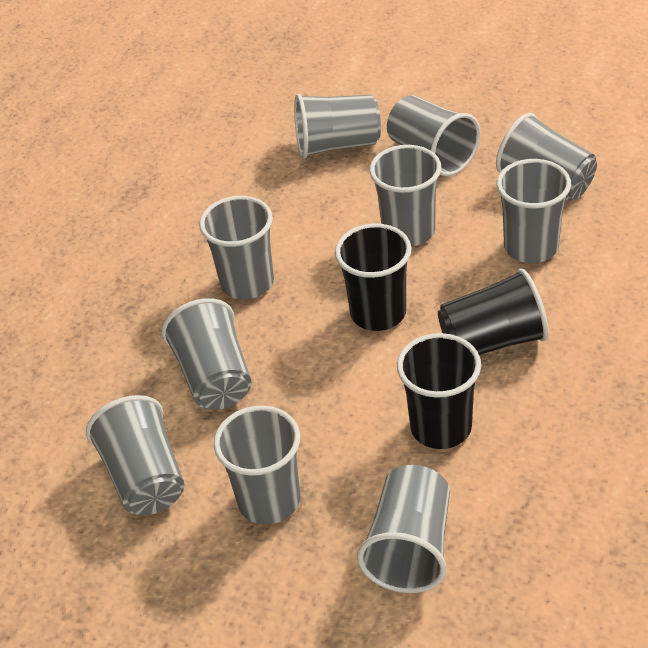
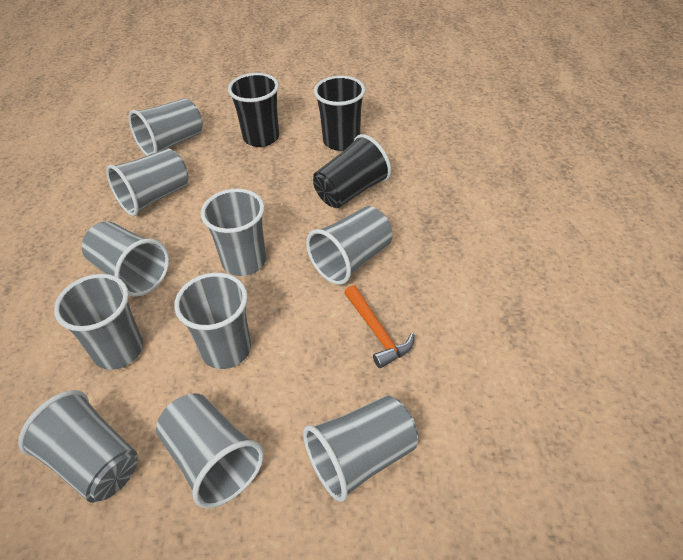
orange hammer: 0 -> 1

